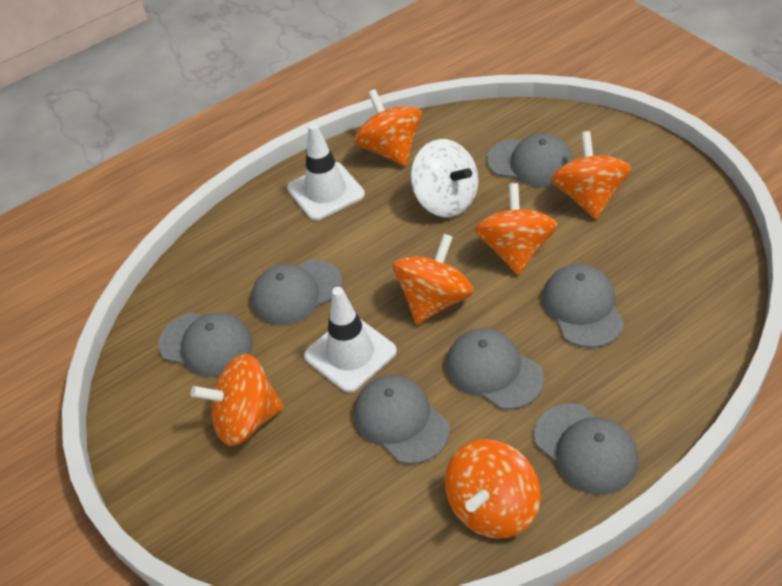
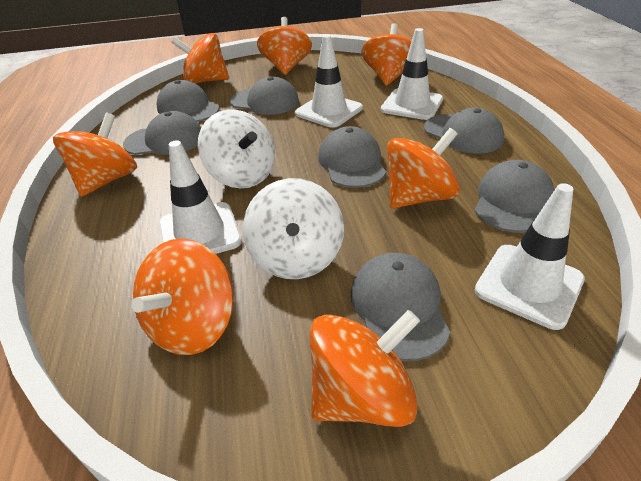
orange spinning top: 6 -> 7
white spinning top: 1 -> 2
white traffic cone: 2 -> 4

